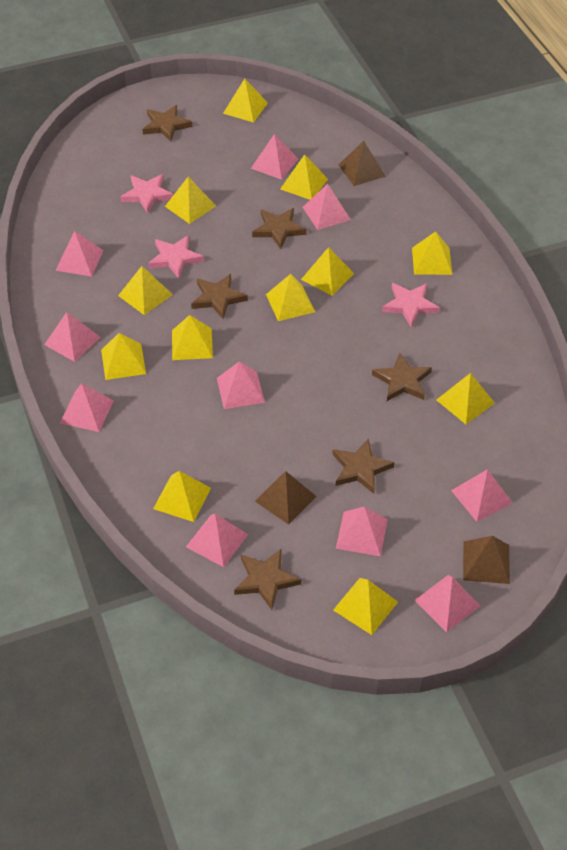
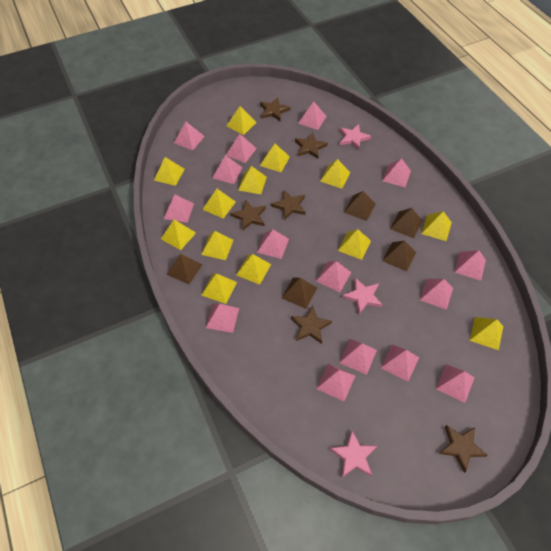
brown pyramid: 3 -> 5
pink pyramid: 10 -> 15
yellow pyramid: 12 -> 13

